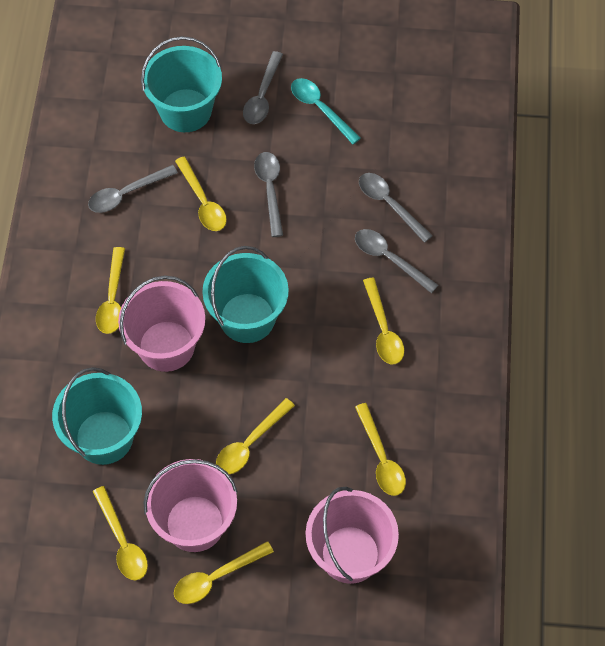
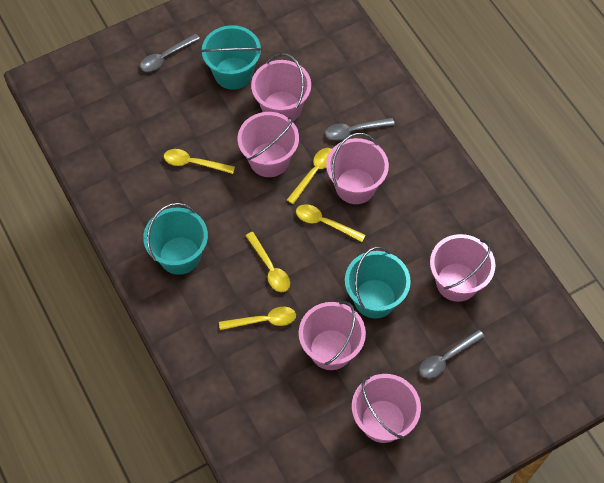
grey spoon: 5 -> 3
pink bucket: 3 -> 6
turquoise spoon: 1 -> 0
yellow spoon: 7 -> 5

